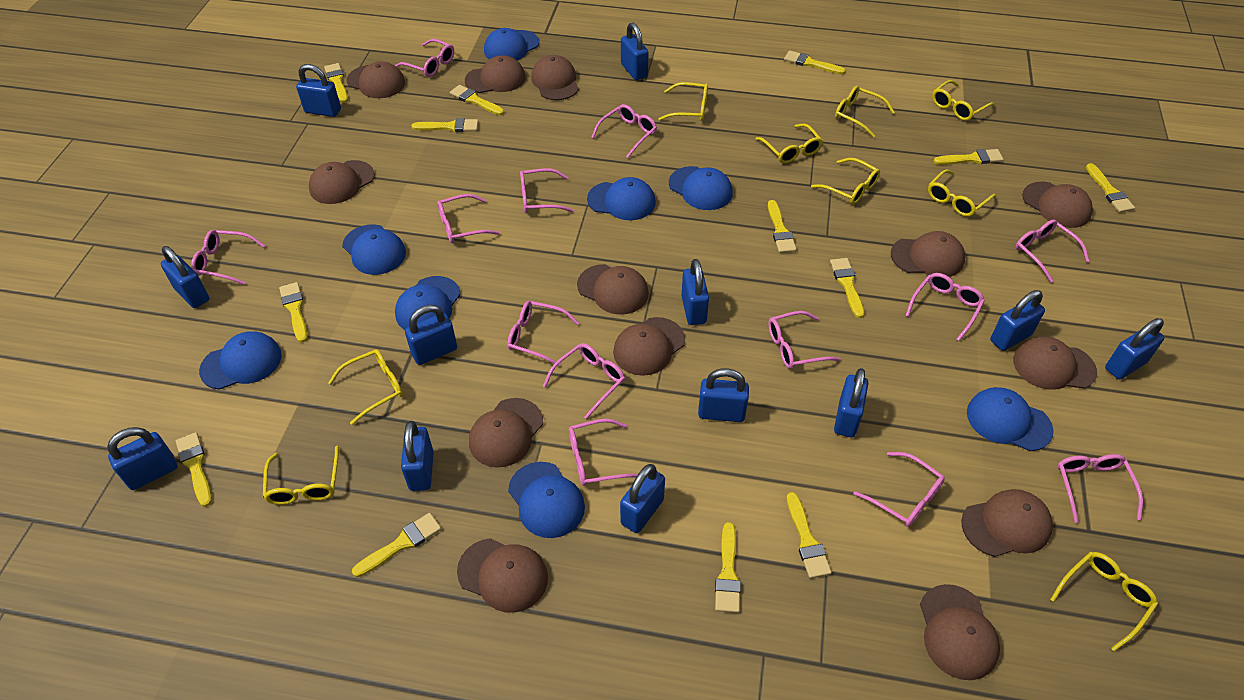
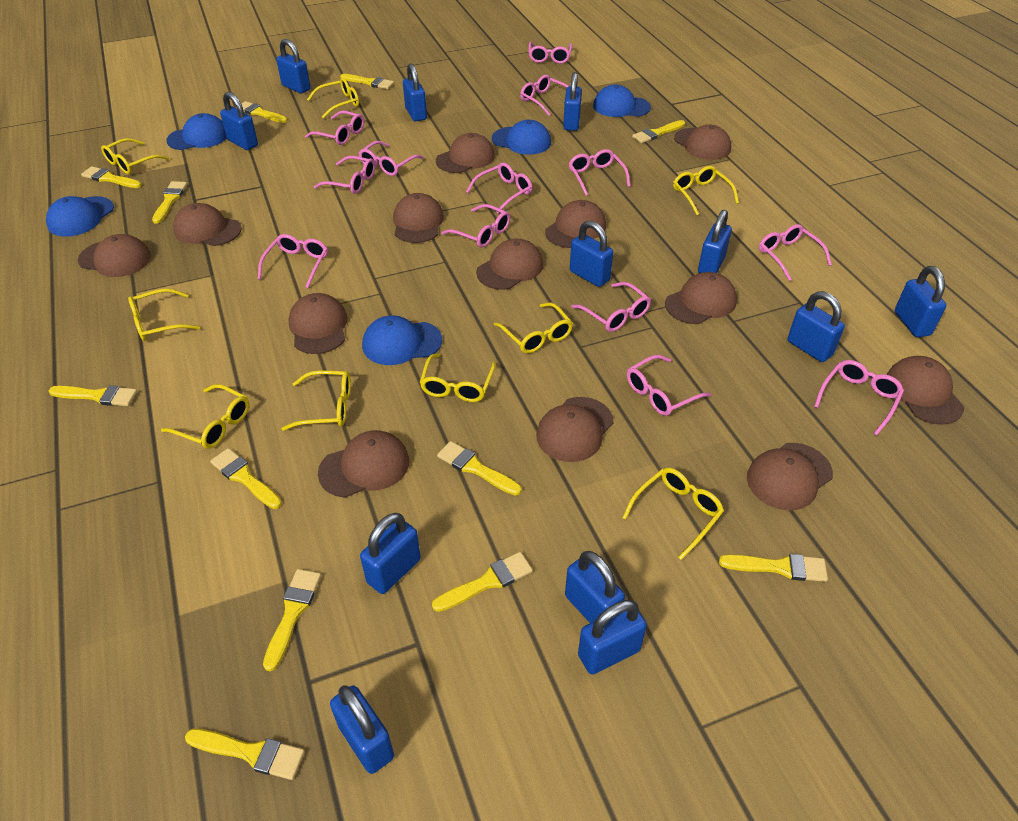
blue cap: 8 -> 5
yellow brush: 13 -> 12

